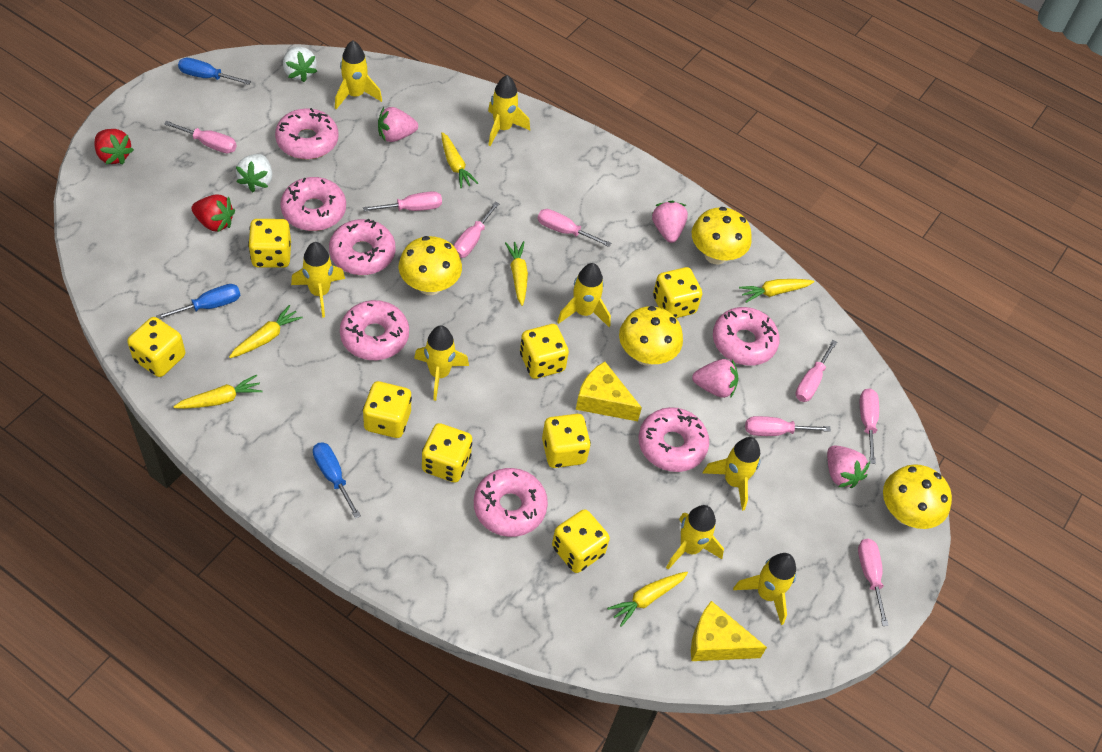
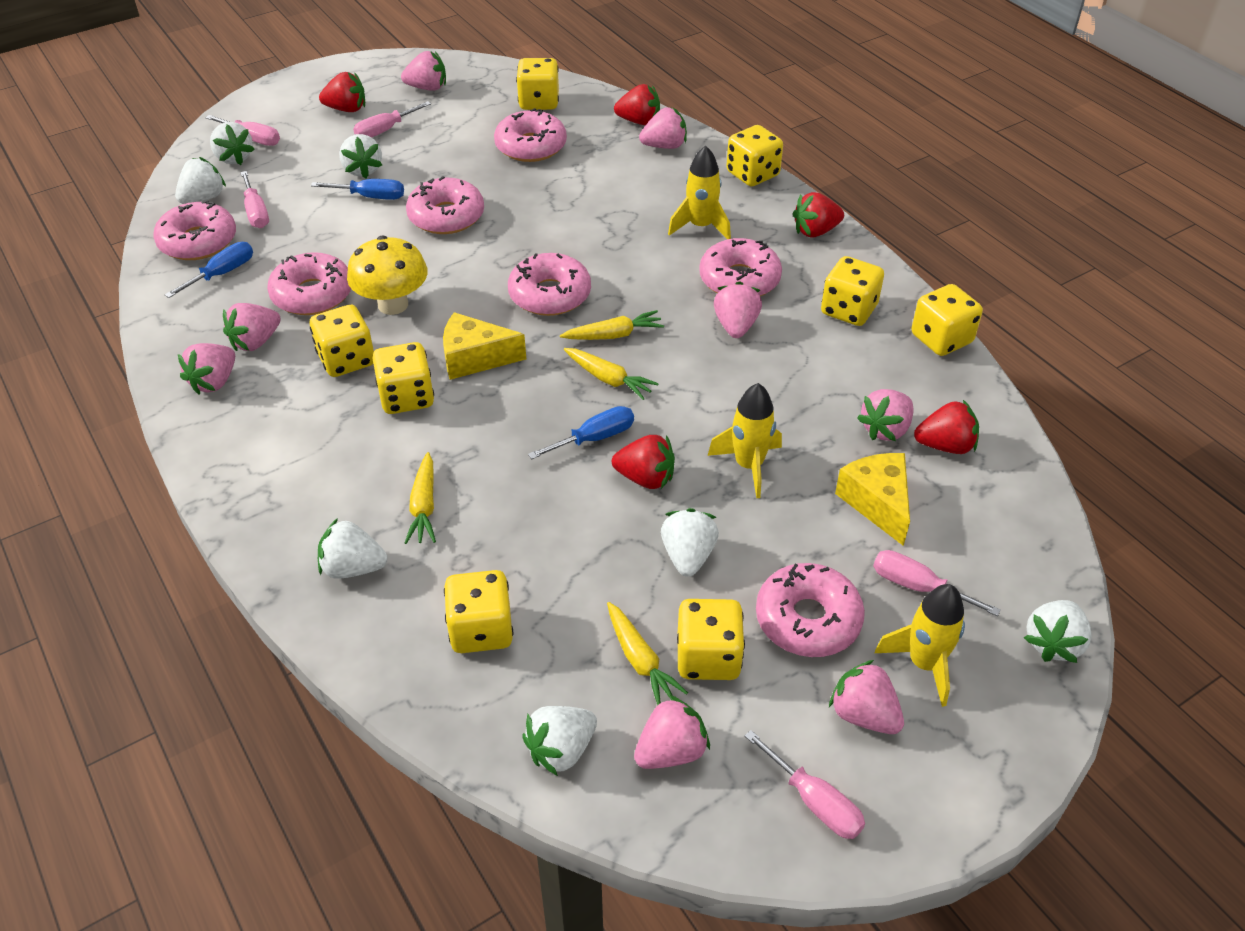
pink screwdriver: 8 -> 5
pink strawberry: 4 -> 8
red strawberry: 2 -> 5
white strawberry: 2 -> 7
yellow carrot: 6 -> 4
yellow mushroom: 4 -> 1
yellow rocket: 8 -> 3

